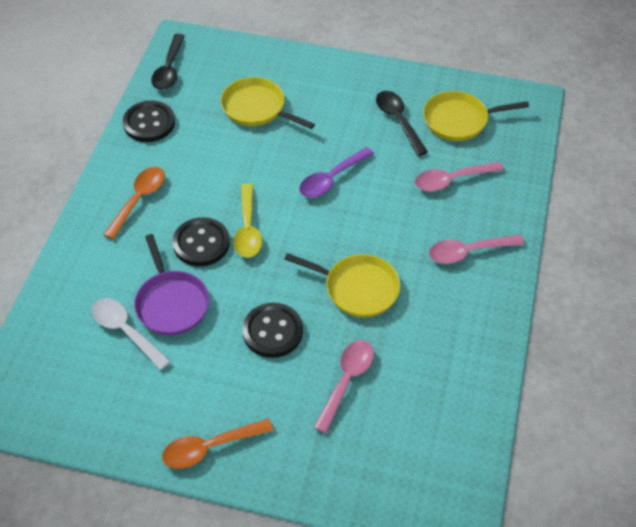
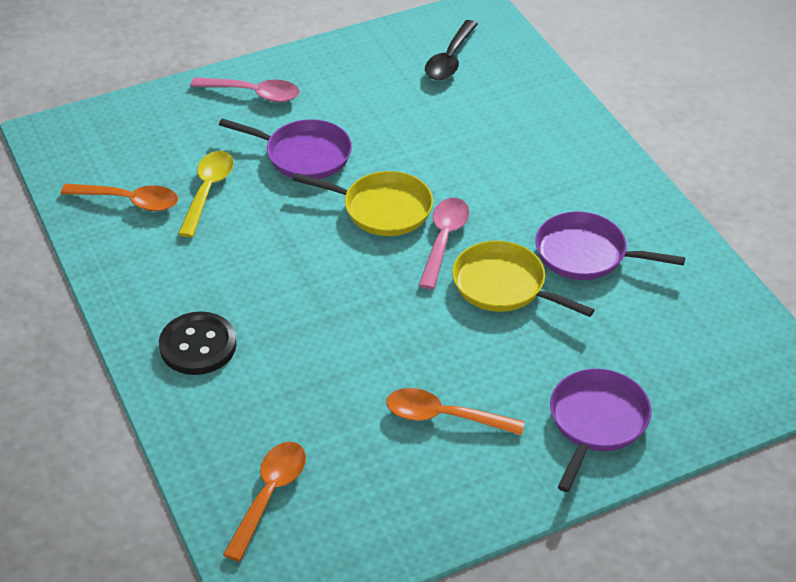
black button: 3 -> 1
black spoon: 2 -> 1
orange spoon: 2 -> 3
pink spoon: 3 -> 2
purple pan: 1 -> 3
purple spoon: 1 -> 0
white spoon: 1 -> 0
yellow pan: 3 -> 2

